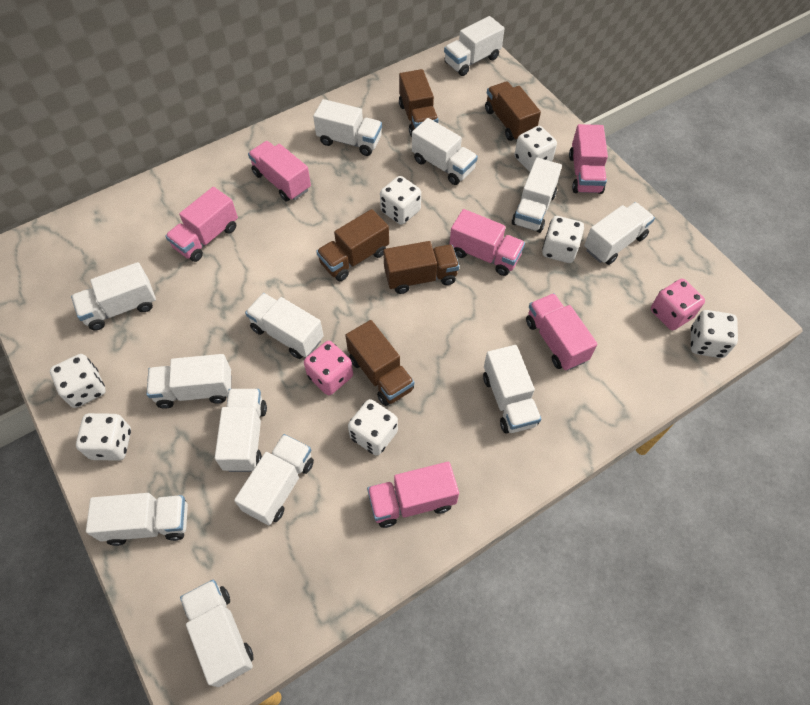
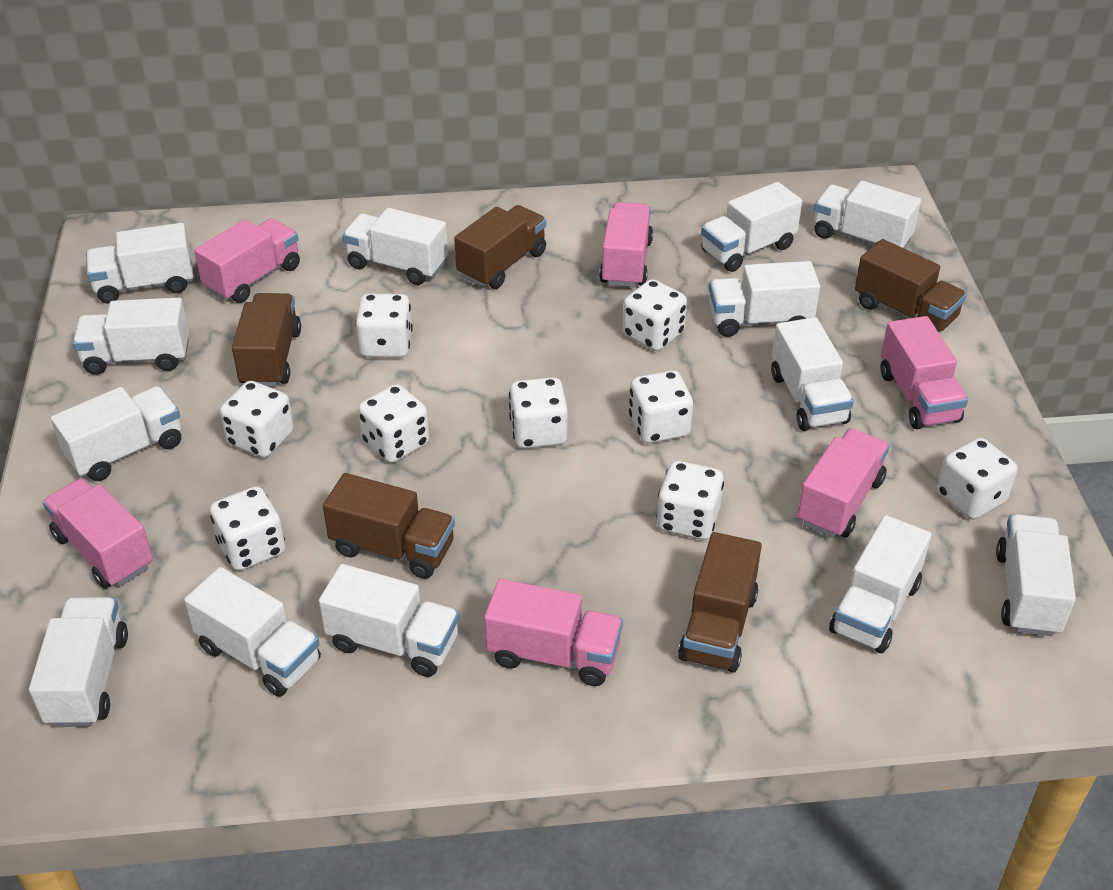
pink dice: 2 -> 0
white dice: 7 -> 9

